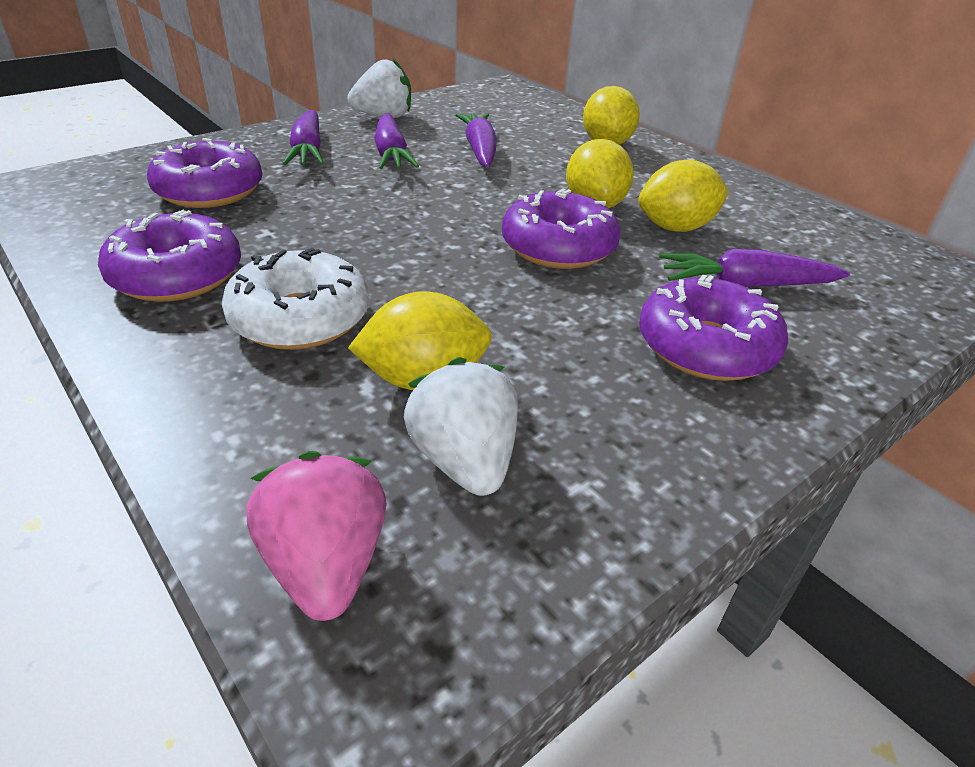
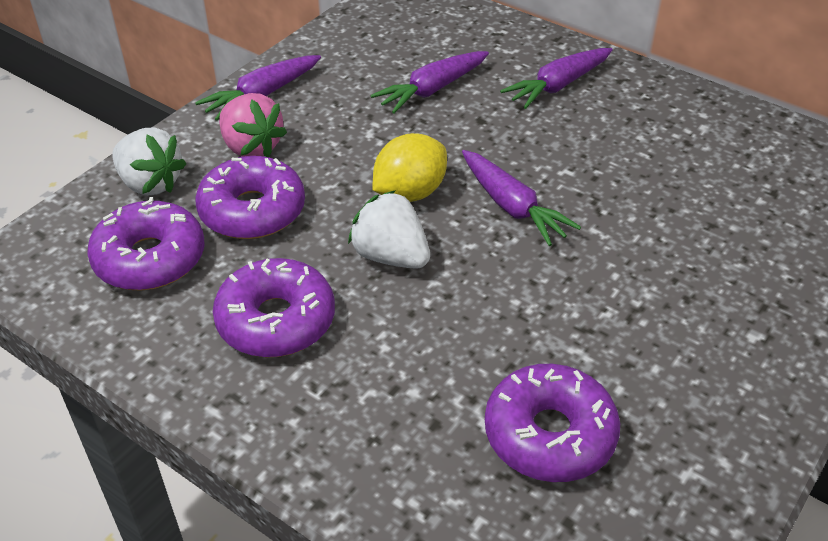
white donut: 1 -> 0
yellow lemon: 4 -> 1

